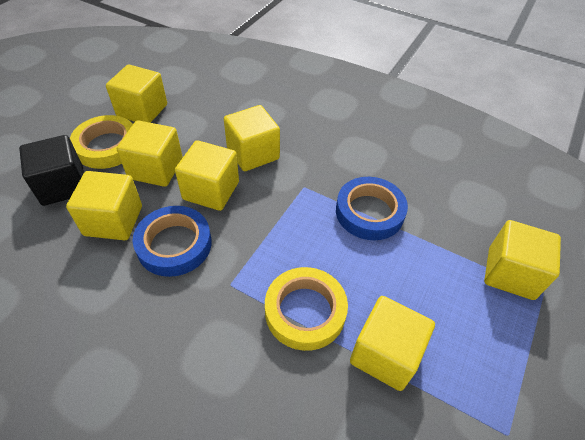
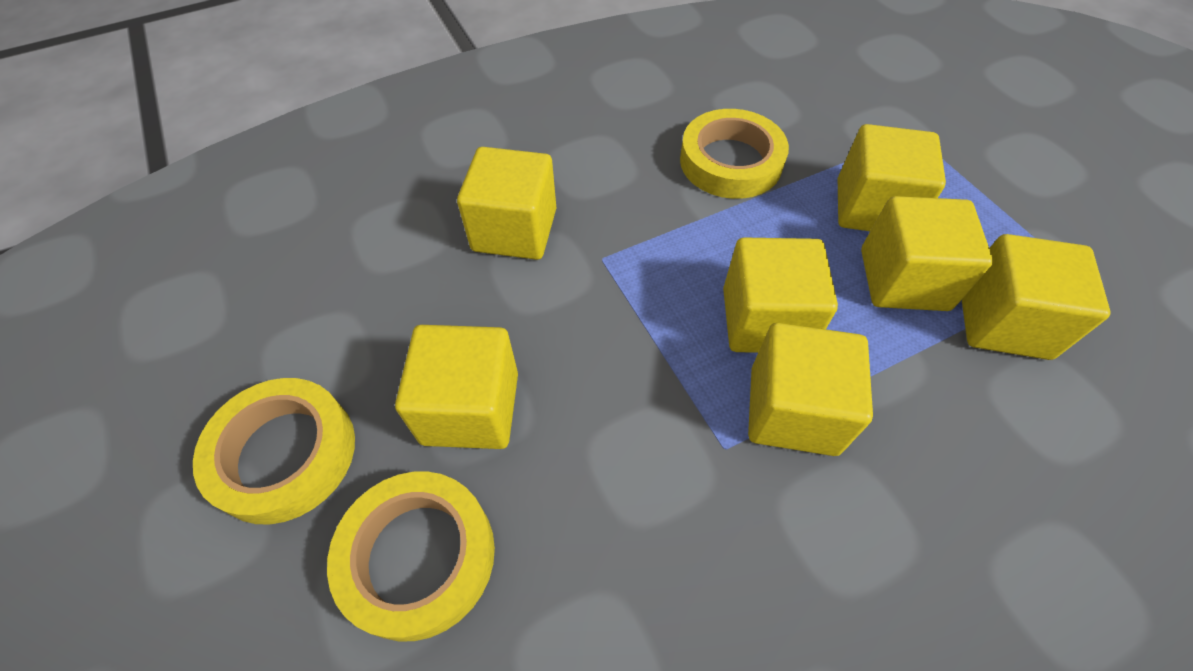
black cube: 1 -> 0
blue tape: 2 -> 0
yellow tape: 2 -> 3

